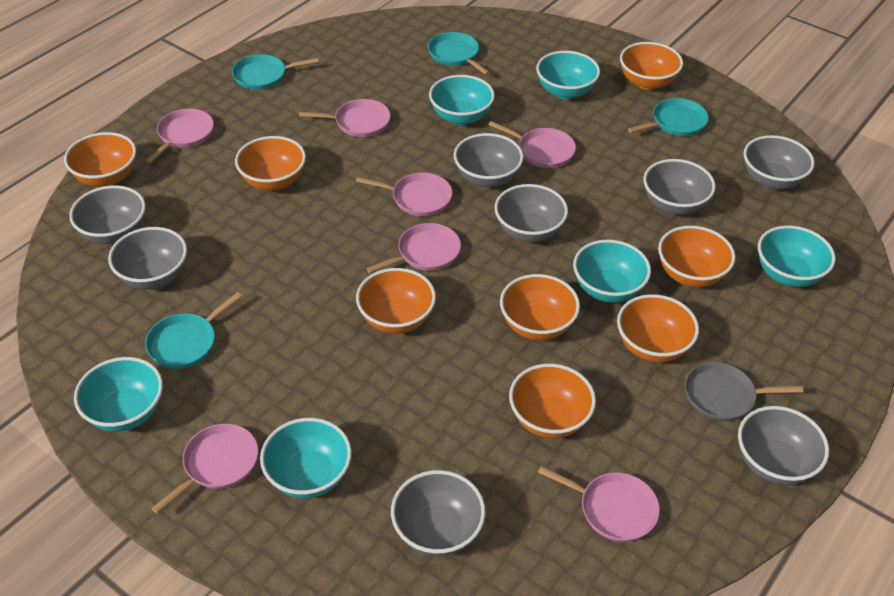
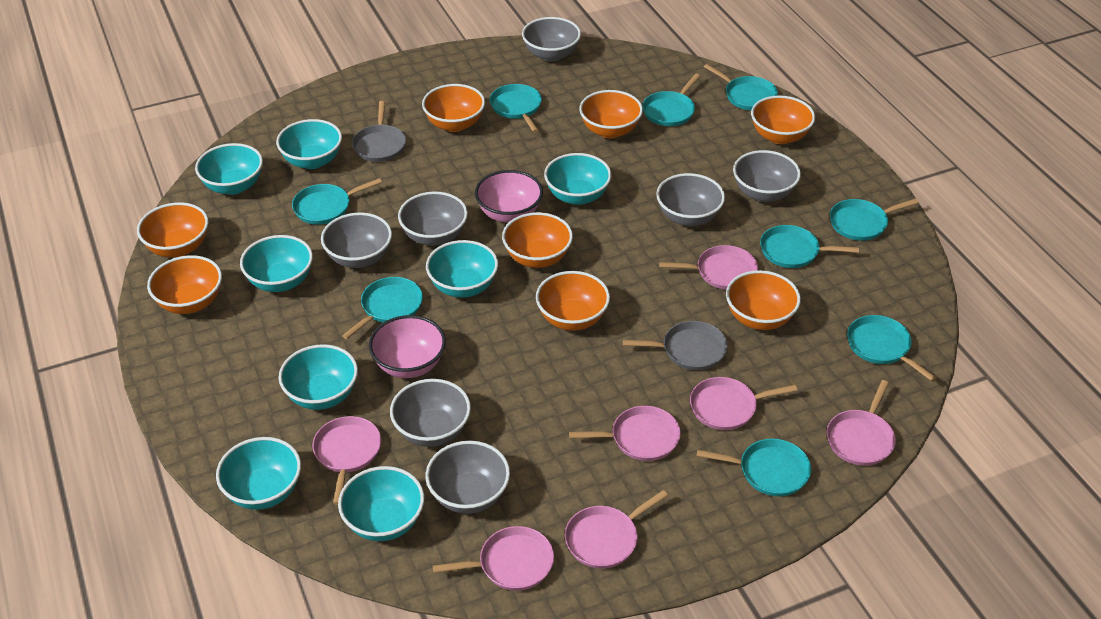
grey bowl: 8 -> 7
grey pan: 1 -> 2
pink bowl: 0 -> 2
turquoise bowl: 6 -> 8
turquoise pan: 4 -> 9

